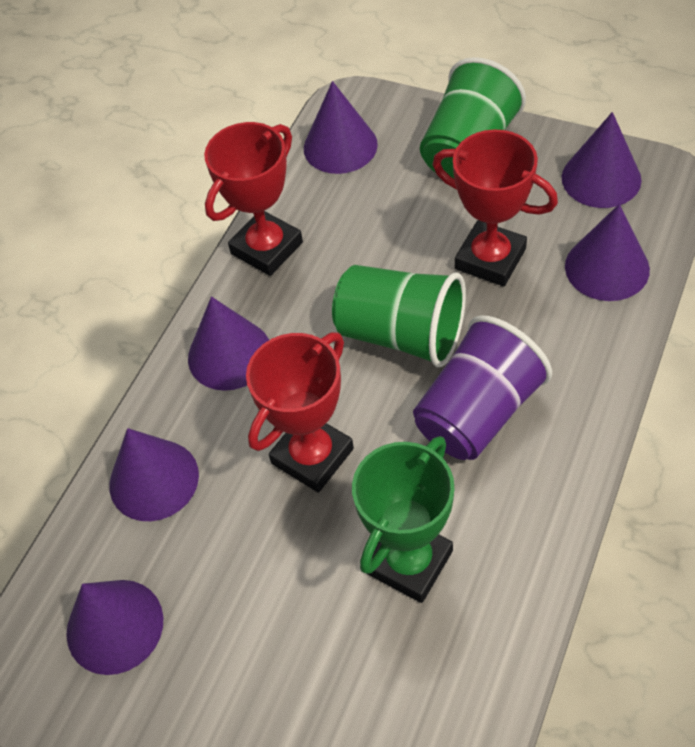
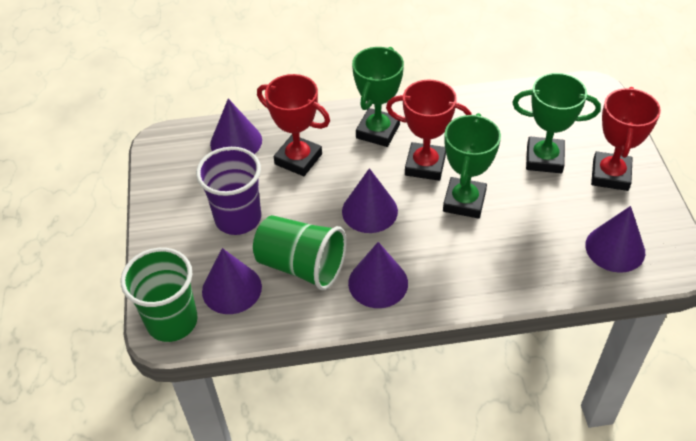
green trophy: 1 -> 3
purple cone: 6 -> 5

